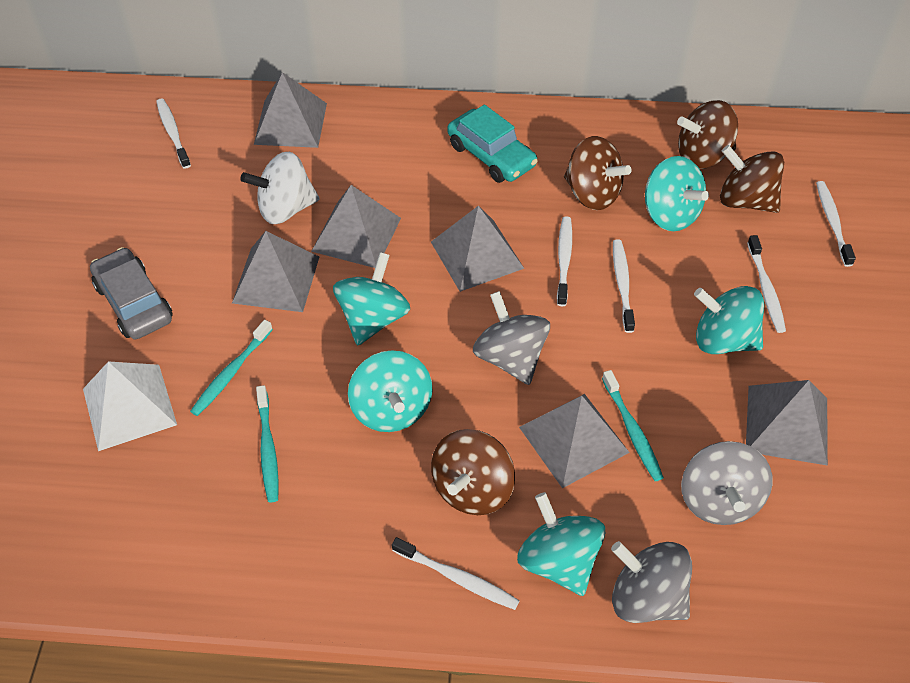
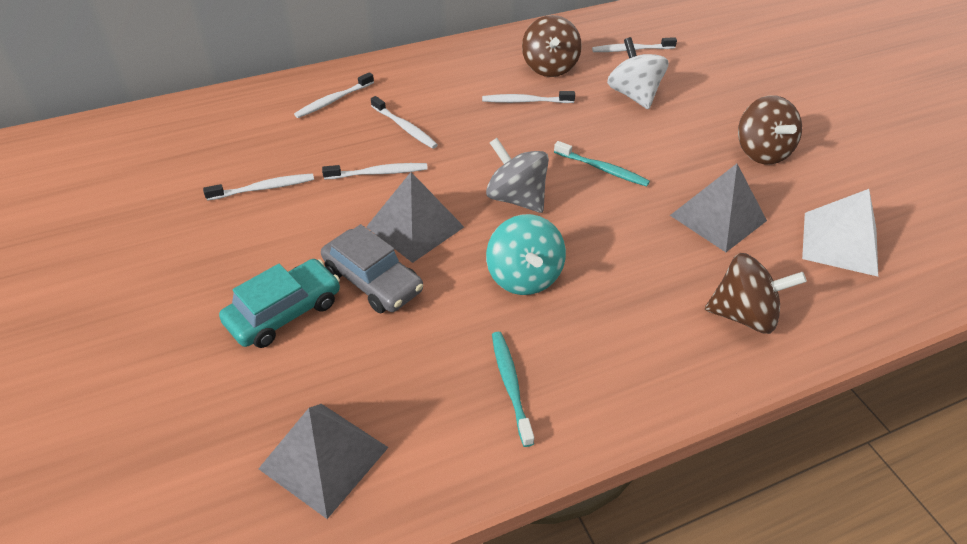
brown spinning top: 4 -> 3
grey pyramid: 6 -> 3
grey spinning top: 3 -> 1
turquoise spinning top: 5 -> 1
turquoise toothbrush: 3 -> 2

